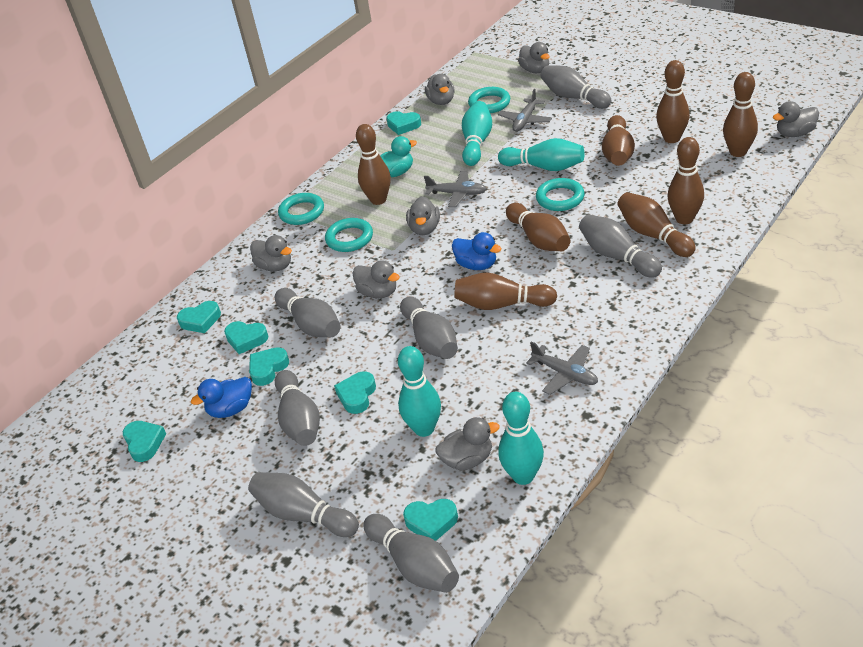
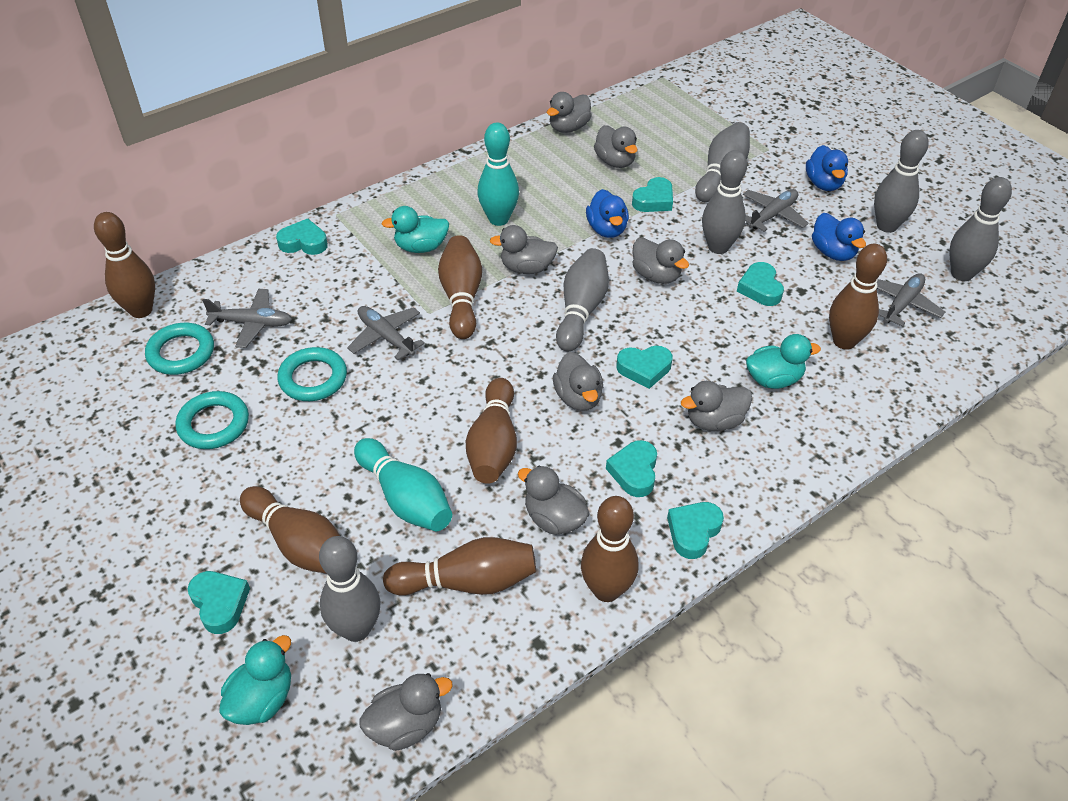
blue duck: 2 -> 3
brown bowling pin: 8 -> 7
grey bowling pin: 7 -> 6
grey duck: 7 -> 8
grey plane: 3 -> 4
turquoise bowling pin: 4 -> 2
turquoise duck: 1 -> 3
turquoise ring: 4 -> 3

